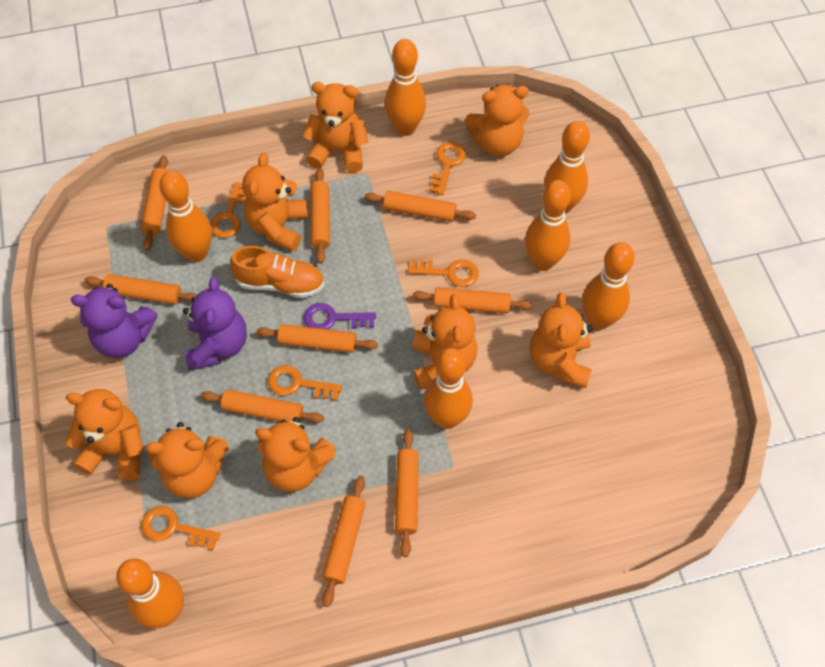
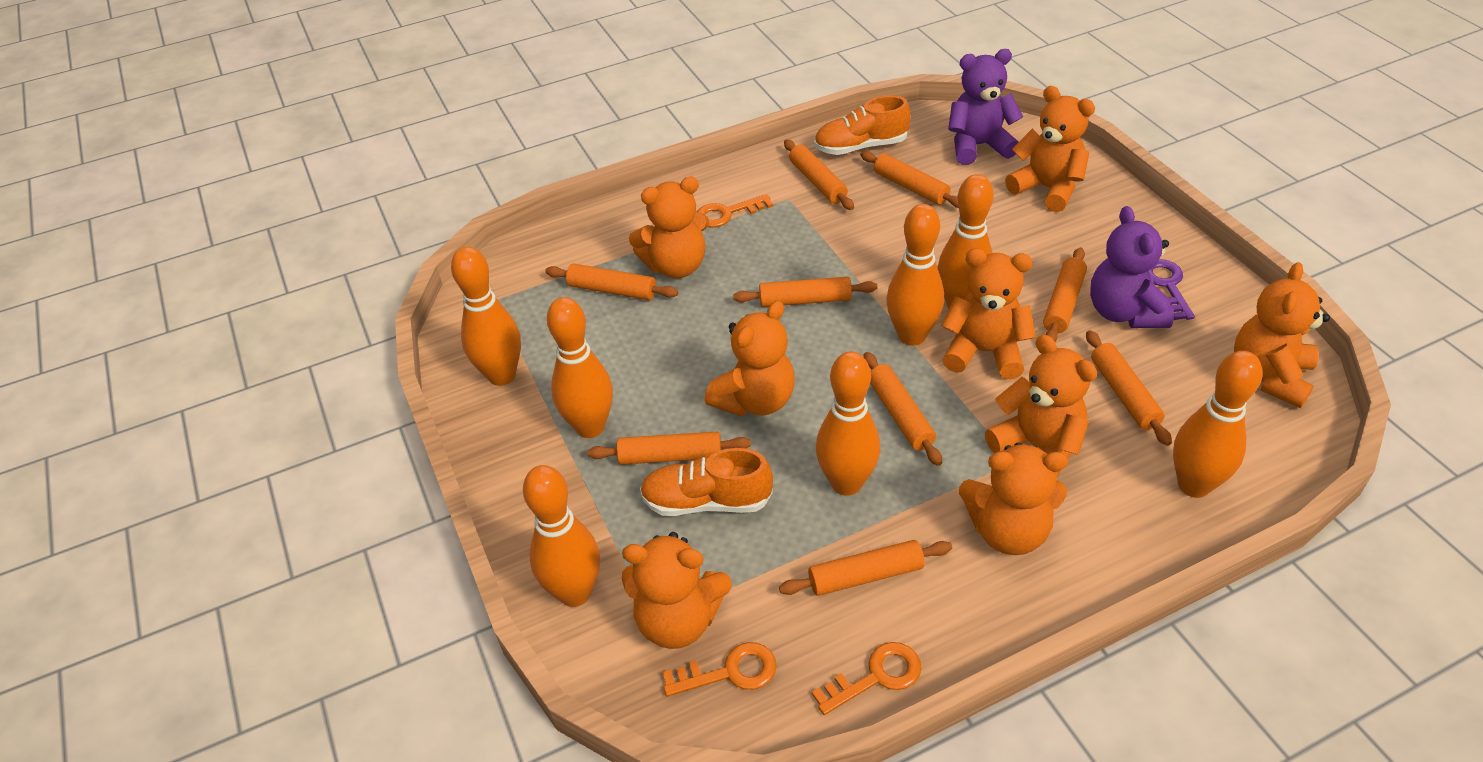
orange key: 5 -> 3
orange shoe: 1 -> 2

